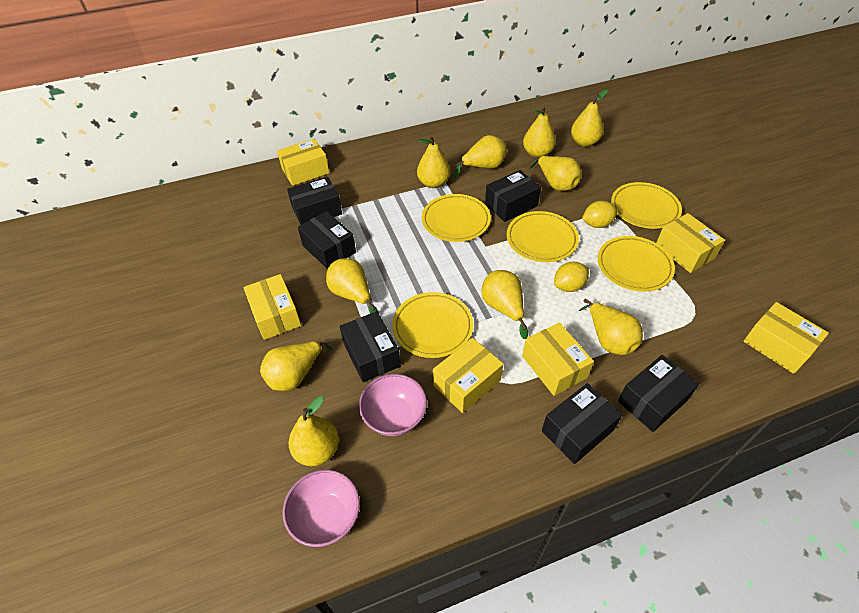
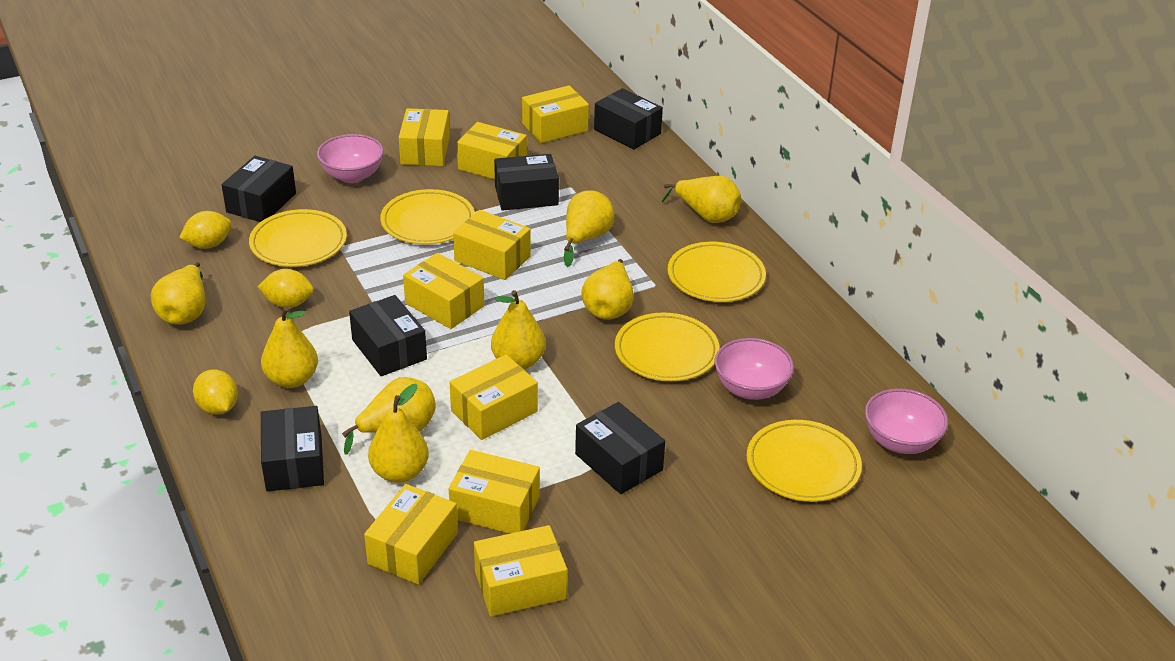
pink bowl: 2 -> 3
yellow box: 6 -> 9
yellow lemon: 2 -> 3
yellow pear: 10 -> 8

